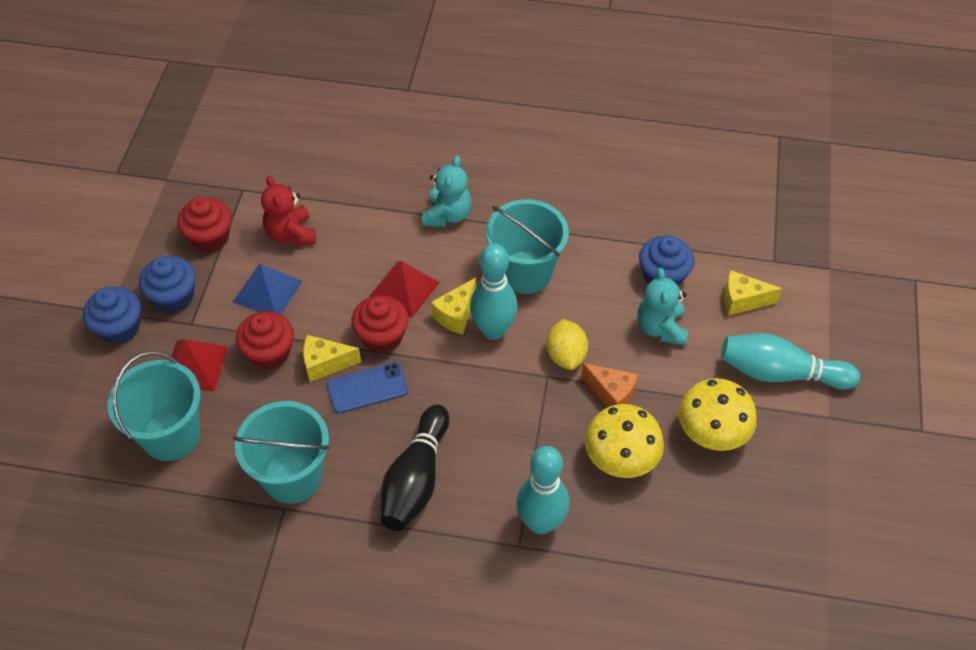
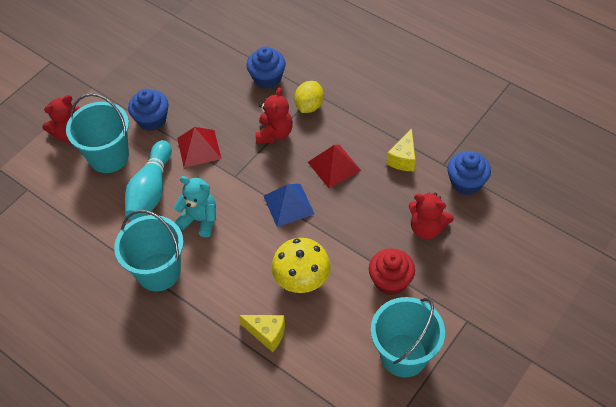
black bowling pin: 1 -> 0
blue phone: 1 -> 0
orange cheese: 1 -> 0
red cupcake: 3 -> 1
red teddy bear: 1 -> 3
turquoise bowling pin: 3 -> 1
turquoise teddy bear: 2 -> 1
yellow cheese: 3 -> 2
yellow mushroom: 2 -> 1

